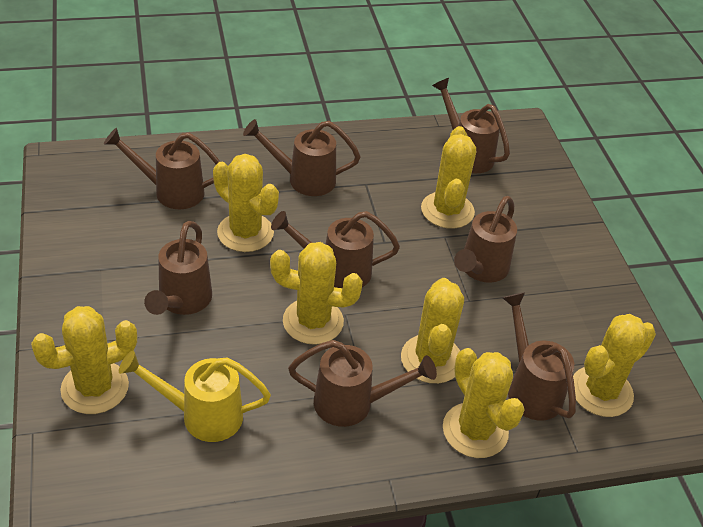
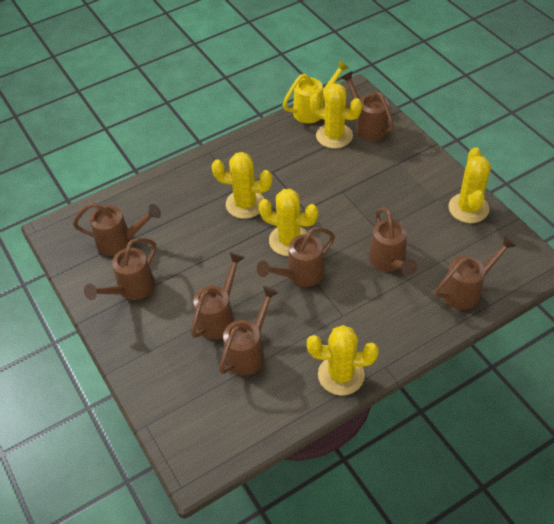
yellow cactus: 7 -> 5

